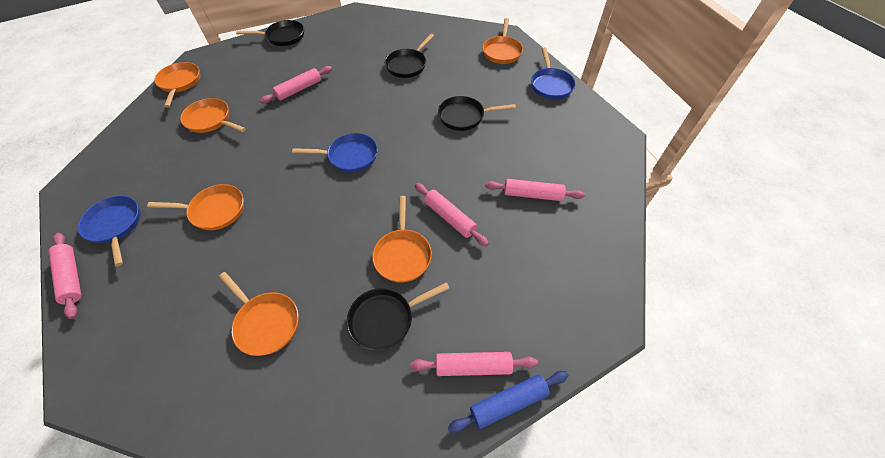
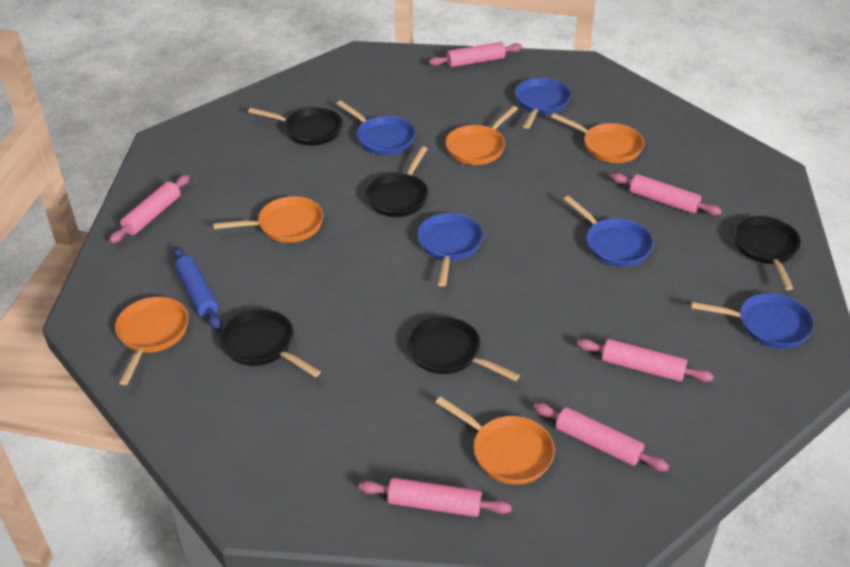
black pan: 4 -> 5
blue pan: 3 -> 5
orange pan: 6 -> 5
pink rolling pin: 5 -> 6

